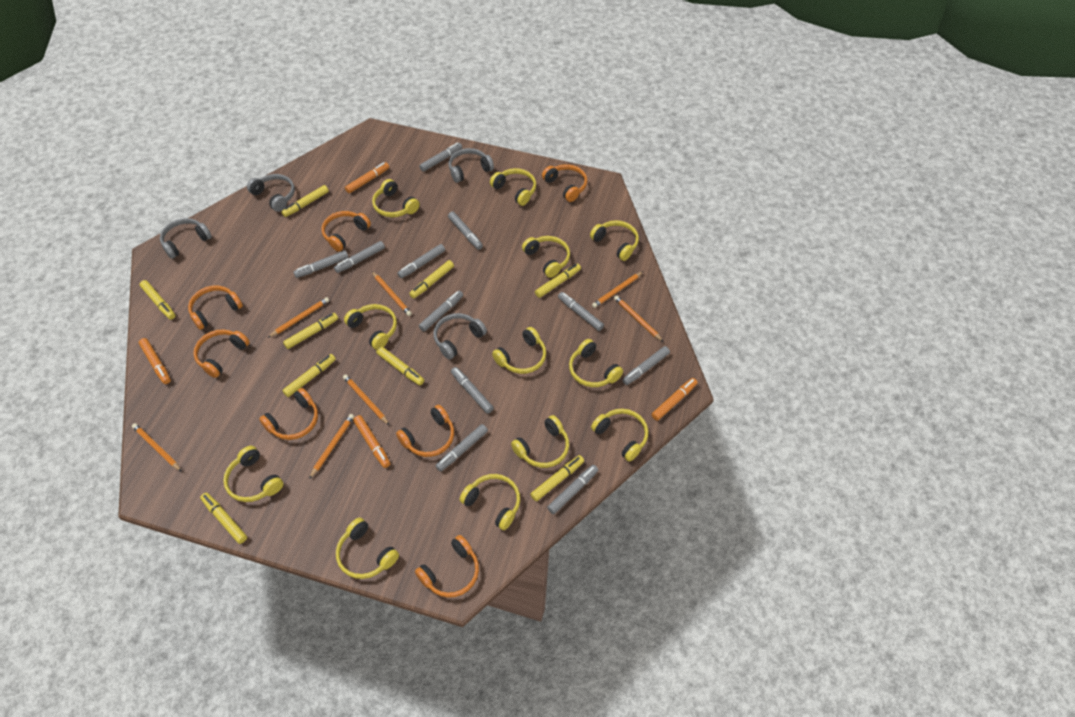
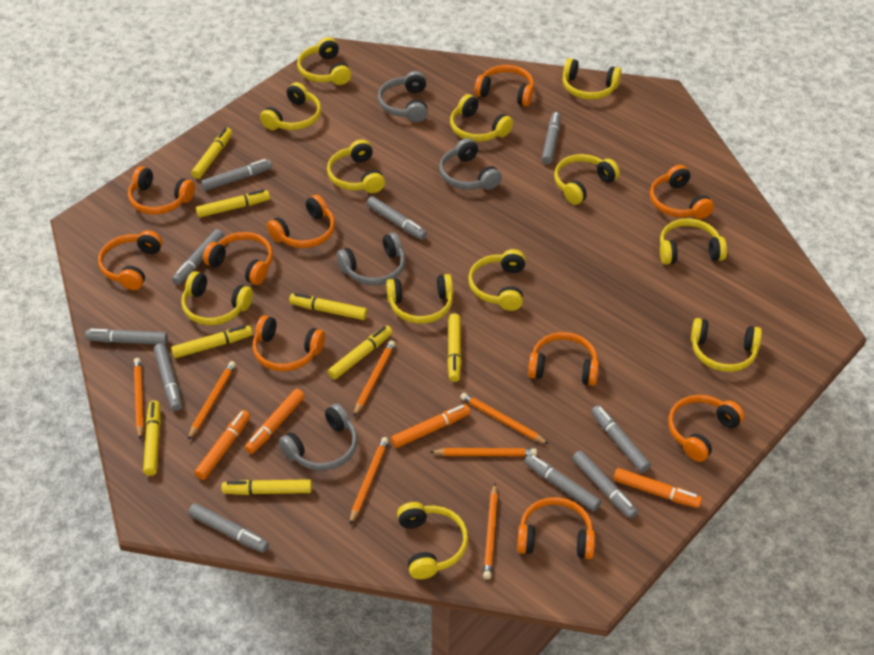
grey marker: 11 -> 10
orange headphones: 7 -> 10
yellow marker: 9 -> 8

